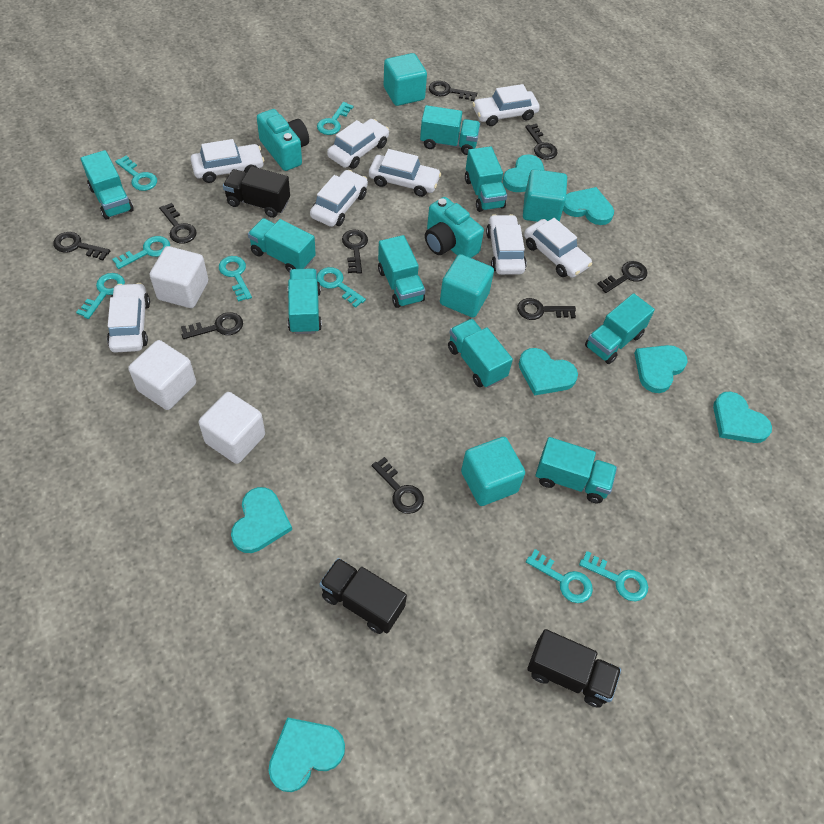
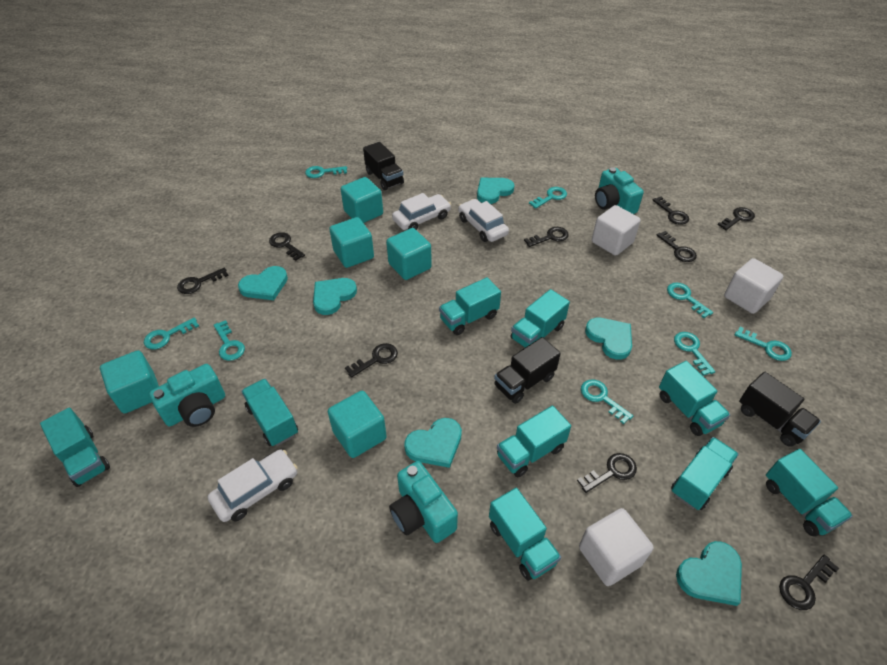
turquoise camera: 2 -> 3
turquoise cube: 4 -> 5
turquoise heart: 7 -> 6
white car: 8 -> 3

